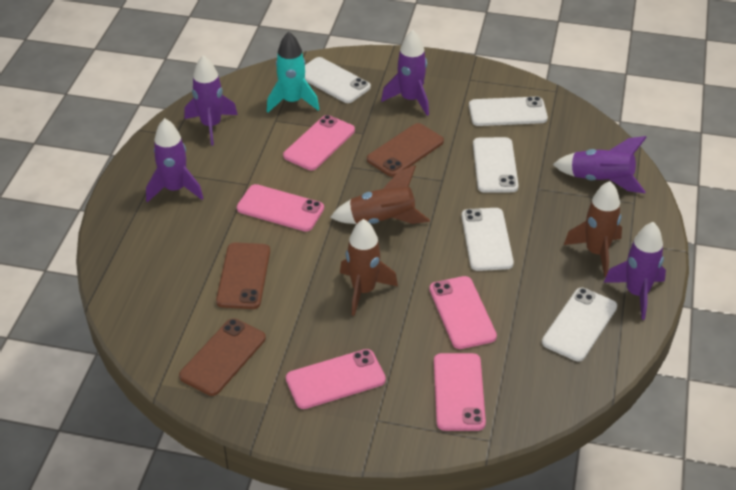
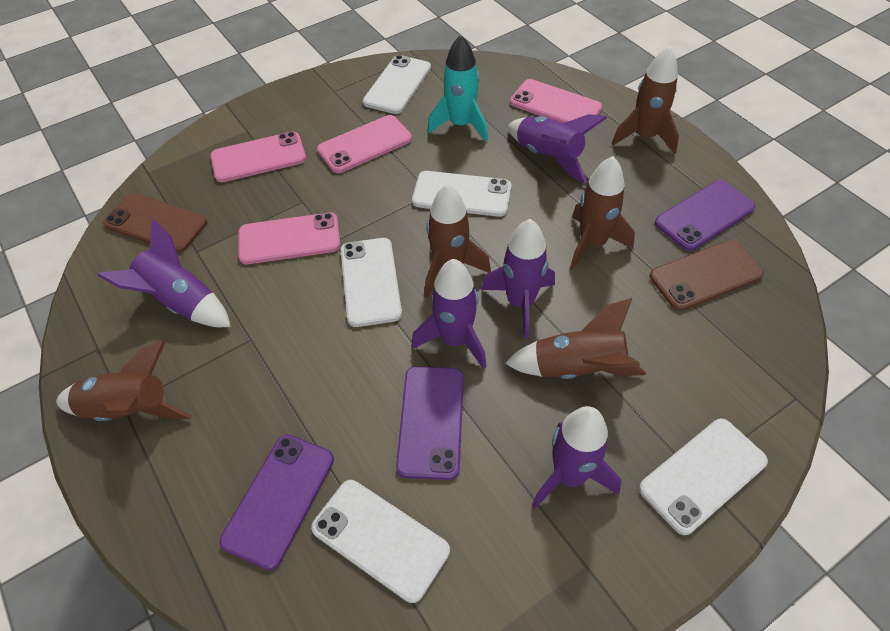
brown phone: 3 -> 2
brown rocket: 3 -> 5
pink phone: 5 -> 4
purple phone: 0 -> 3

